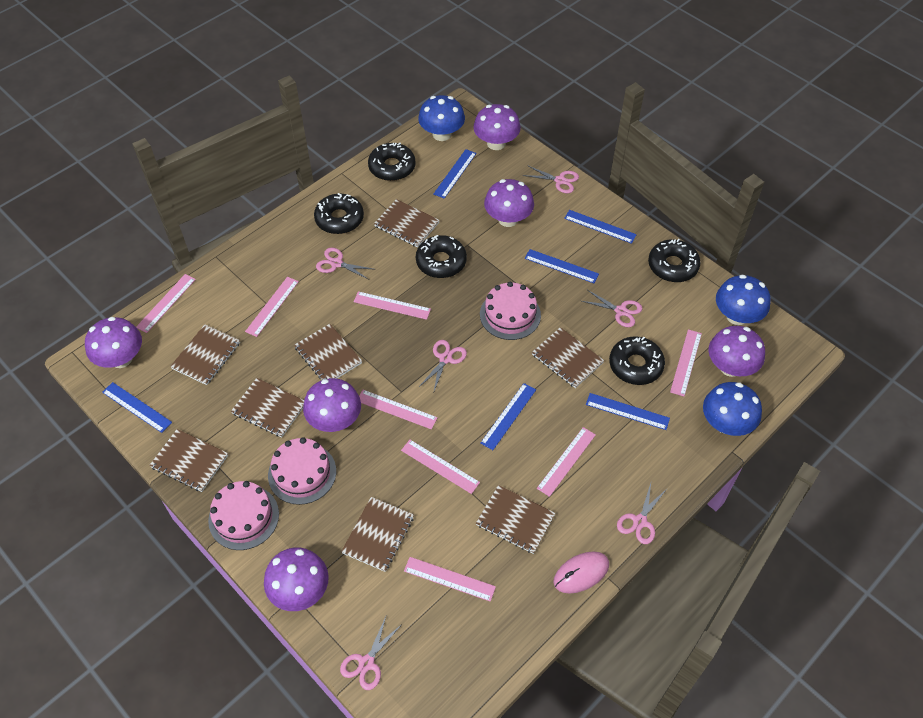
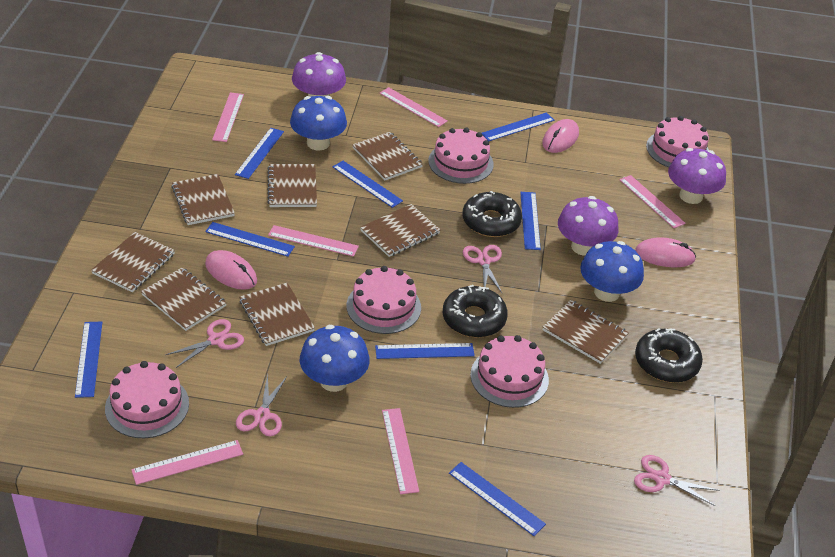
black donut: 5 -> 3
blue ruler: 6 -> 8
pink cake: 3 -> 5
pink mouse: 1 -> 3
pink ruler: 8 -> 6
pink scissors: 6 -> 4
purple mushroom: 6 -> 3

